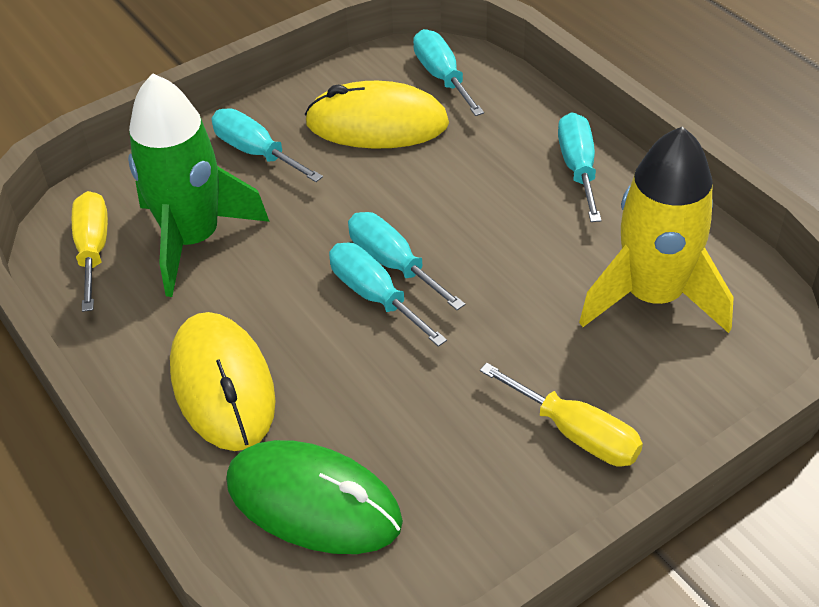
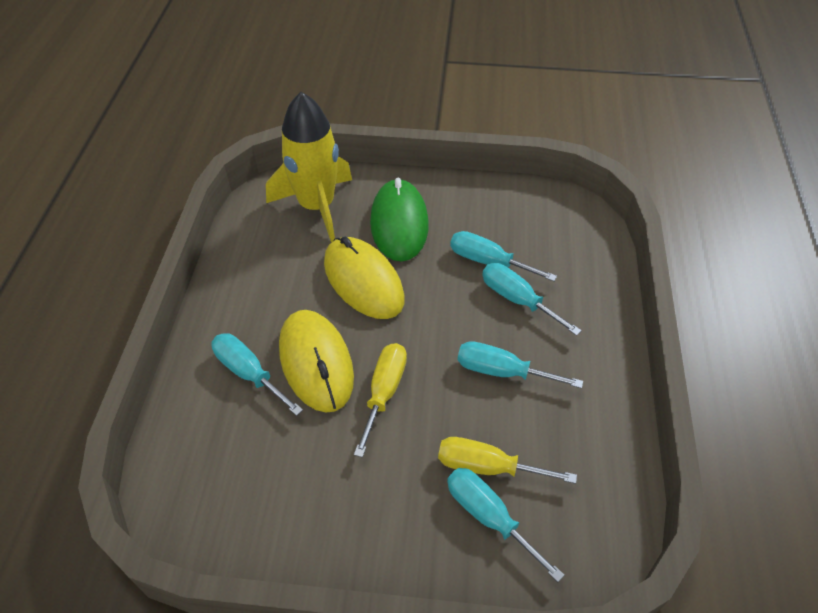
green rocket: 1 -> 0

